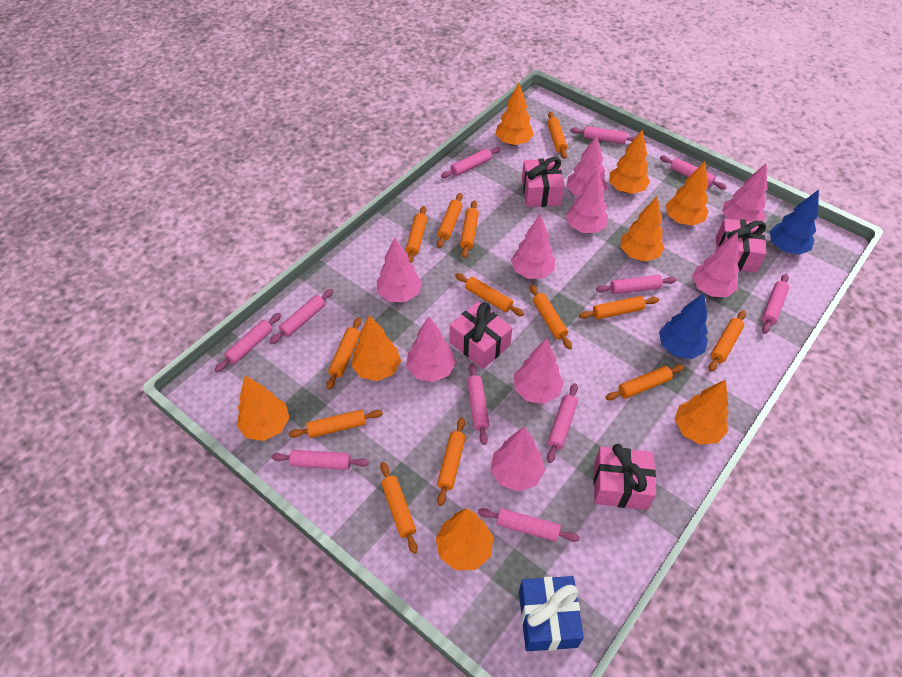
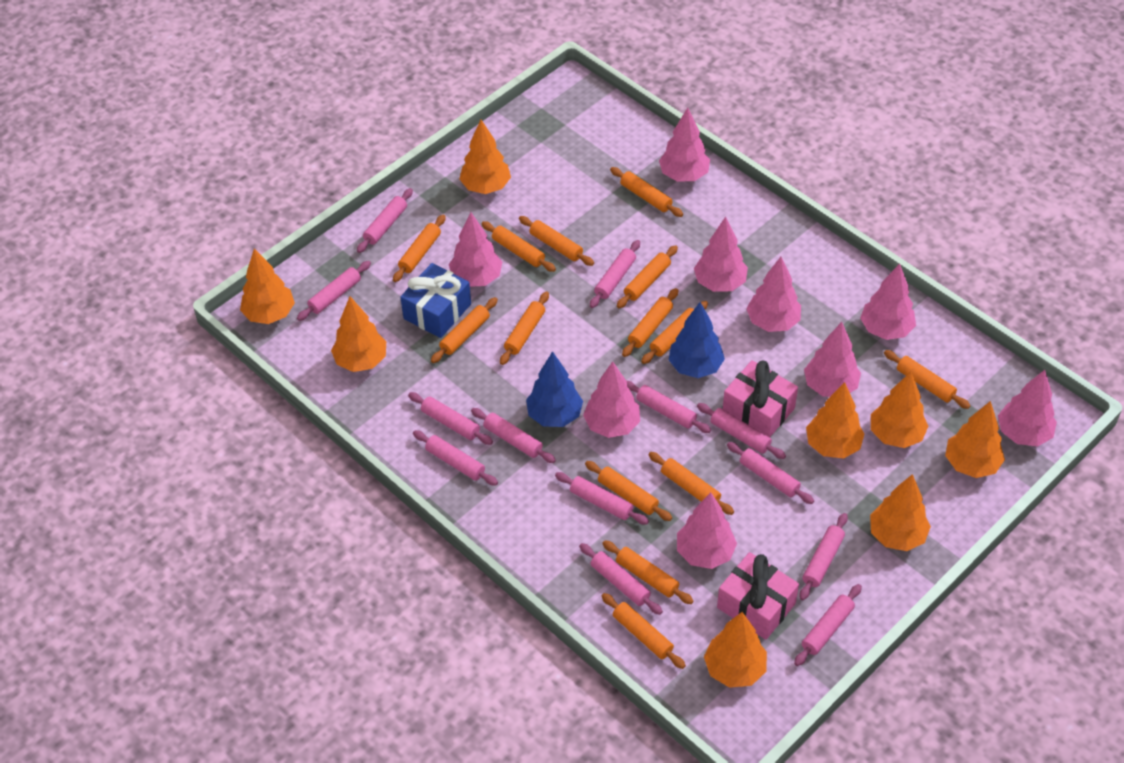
orange rolling pin: 13 -> 14
pink gift: 4 -> 2
pink rolling pin: 11 -> 13

